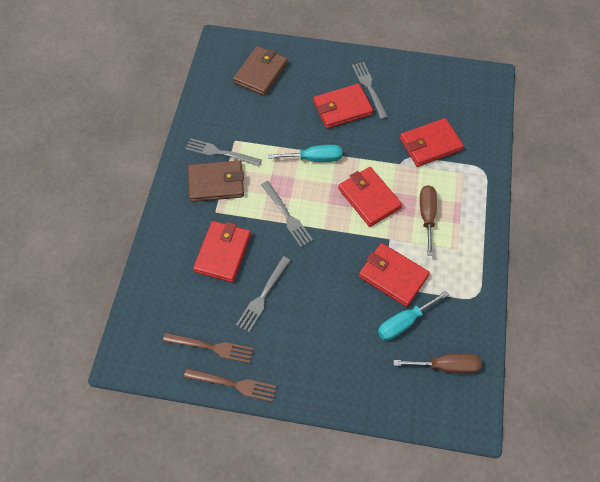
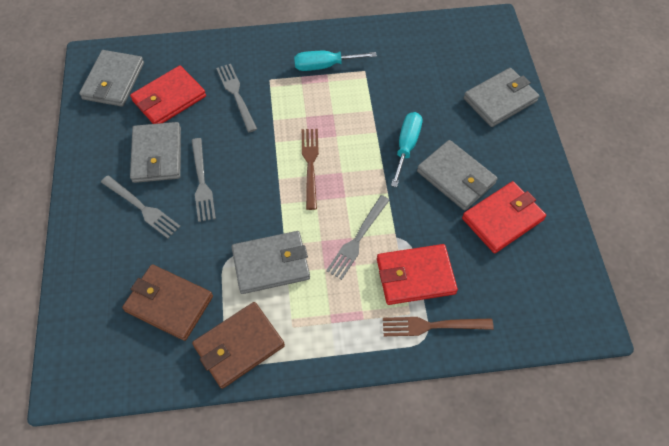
brown screwdriver: 2 -> 0
grey wallet: 0 -> 5
red wallet: 5 -> 3

